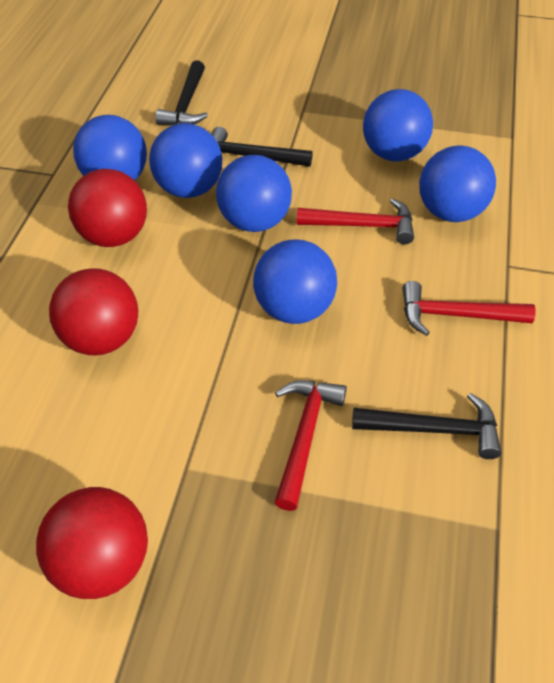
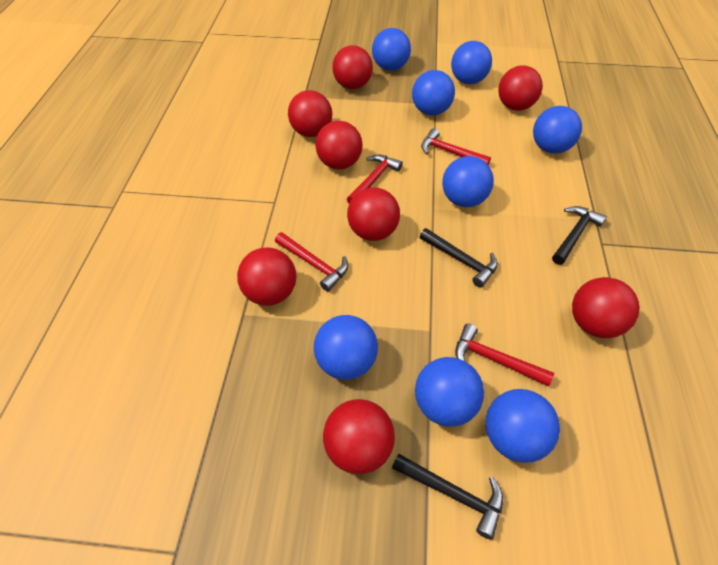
blue ball: 6 -> 8
red ball: 3 -> 8
red hammer: 3 -> 4

